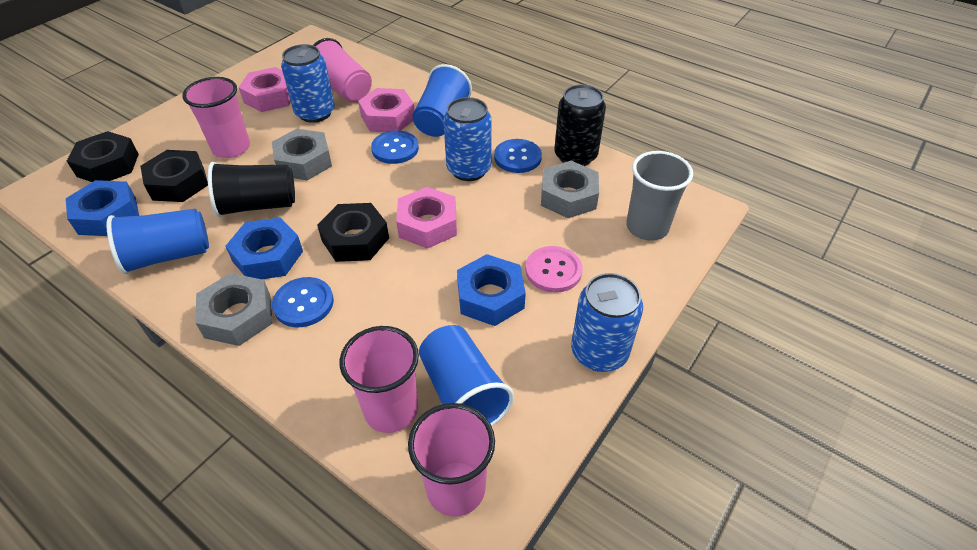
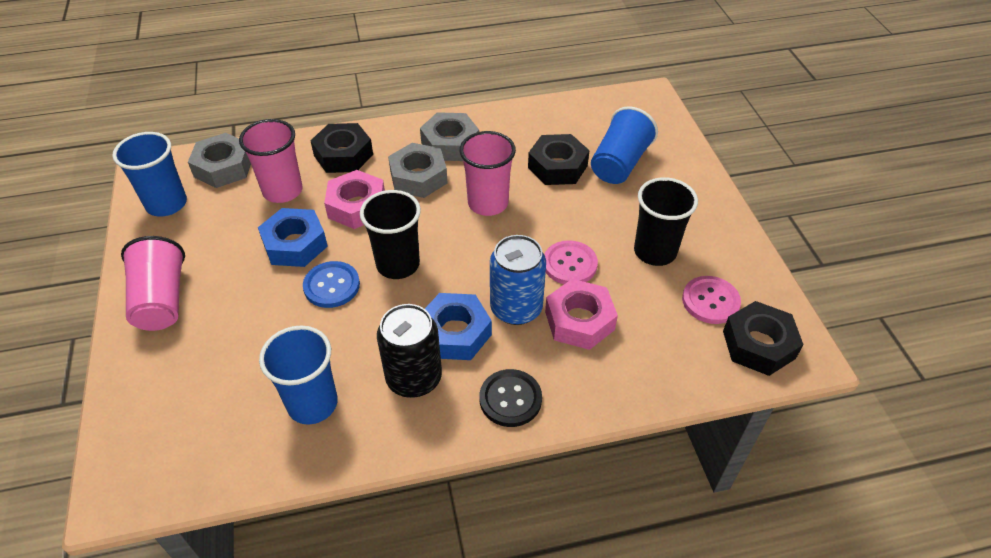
black button: 0 -> 1
black cup: 1 -> 2
blue button: 3 -> 1
blue can: 3 -> 1
blue nut: 3 -> 2
grey cup: 1 -> 0
pink button: 1 -> 2
pink cup: 4 -> 3
pink nut: 3 -> 2

